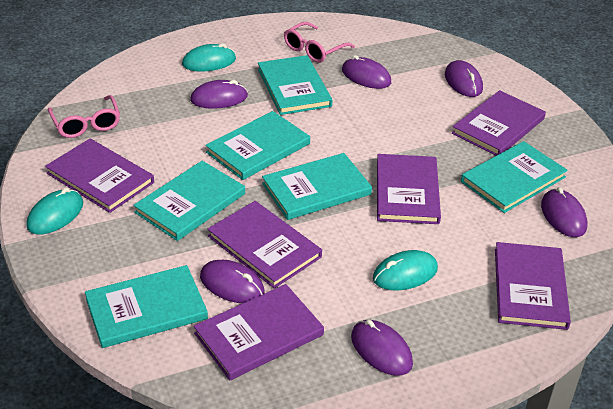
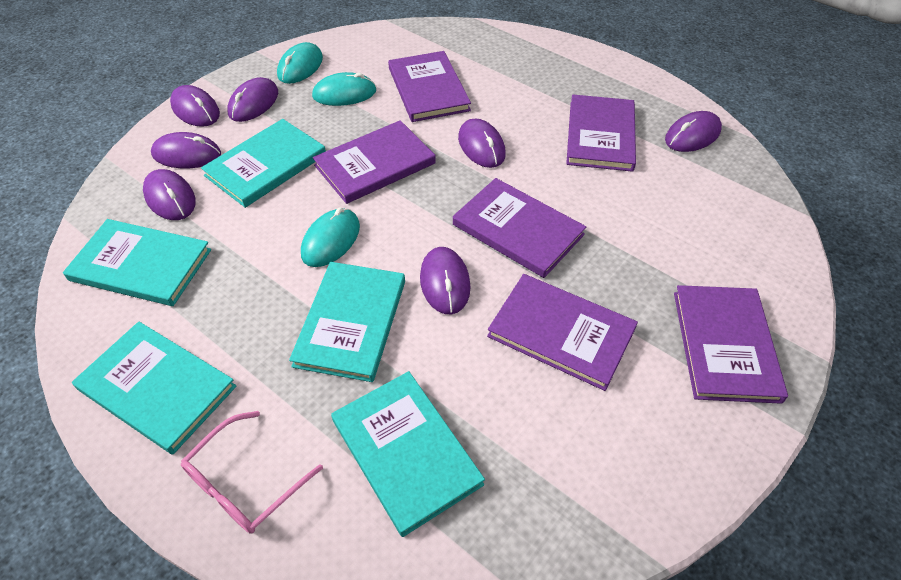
pink glasses: 2 -> 1
purple mouse: 6 -> 7
turquoise book: 6 -> 5

